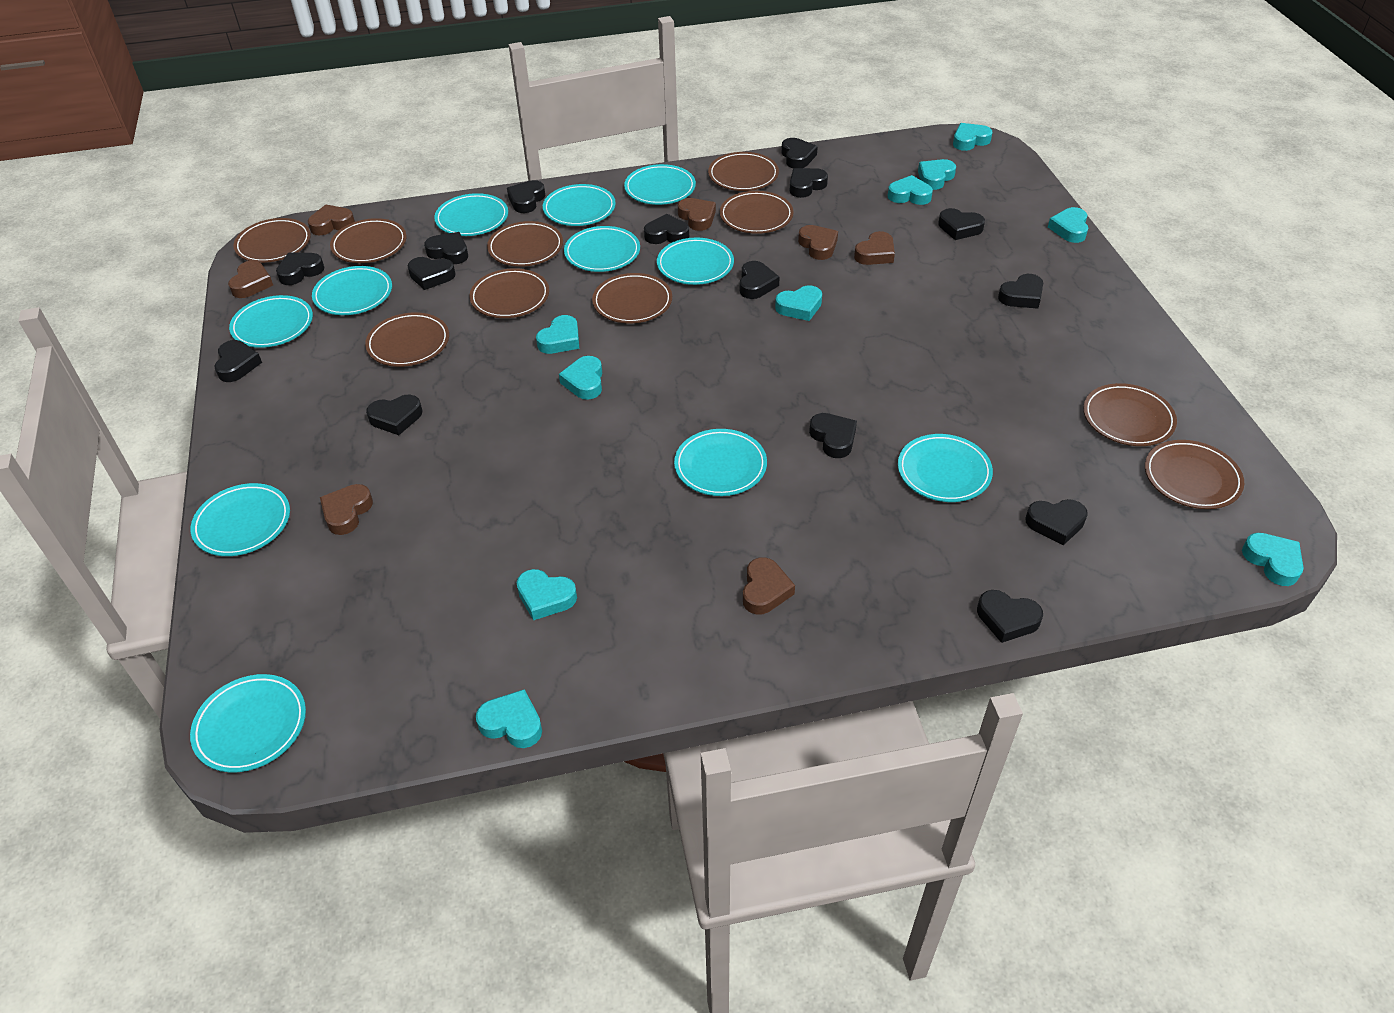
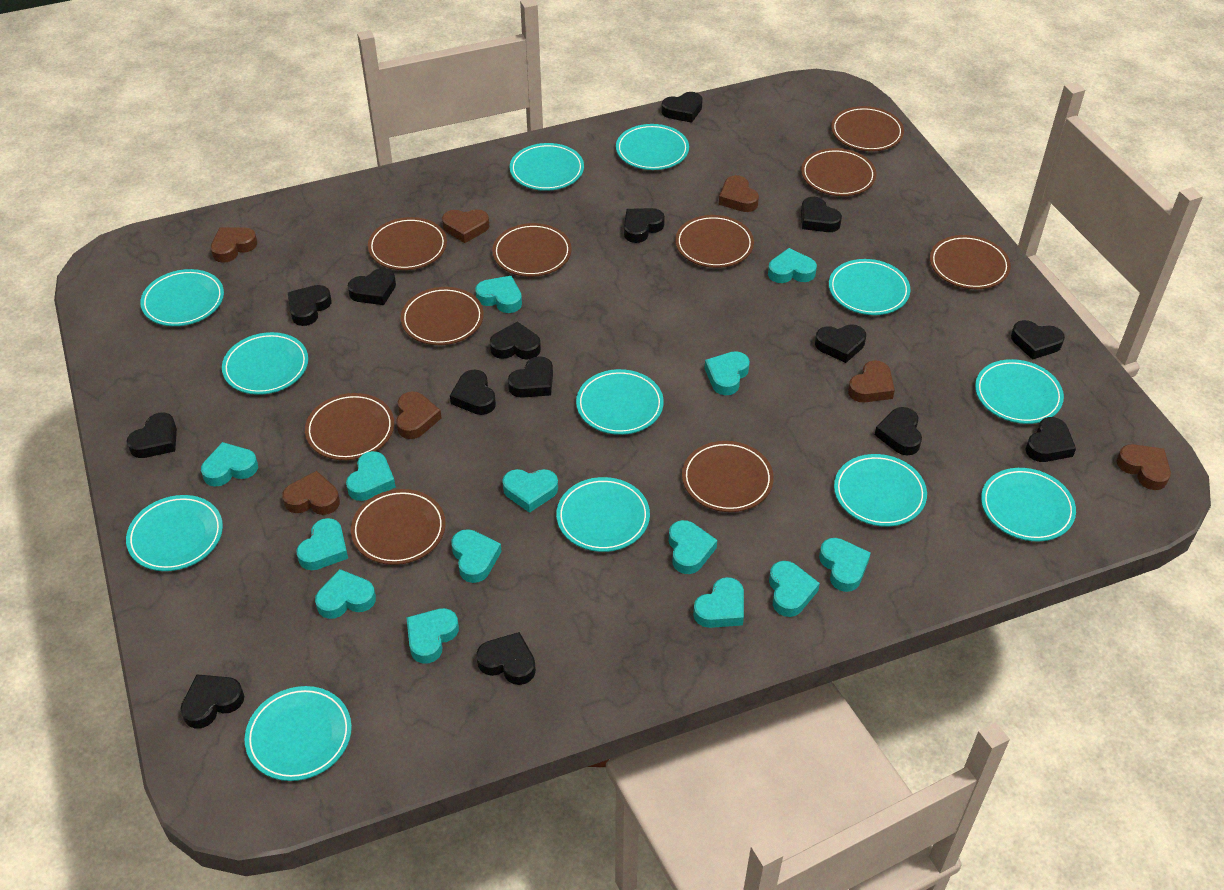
turquoise heart: 10 -> 14
turquoise plate: 11 -> 12

